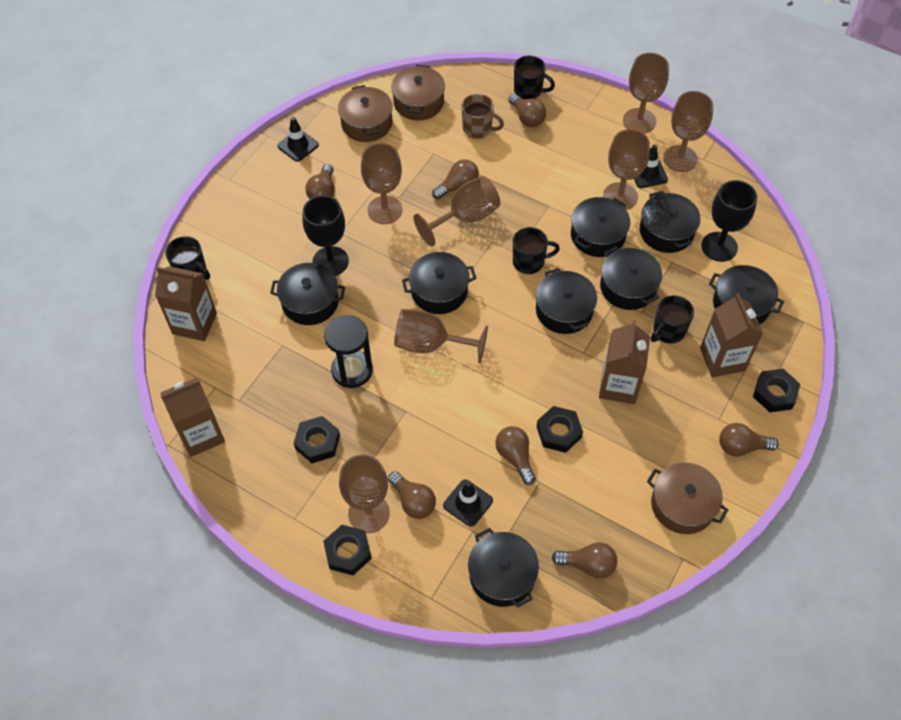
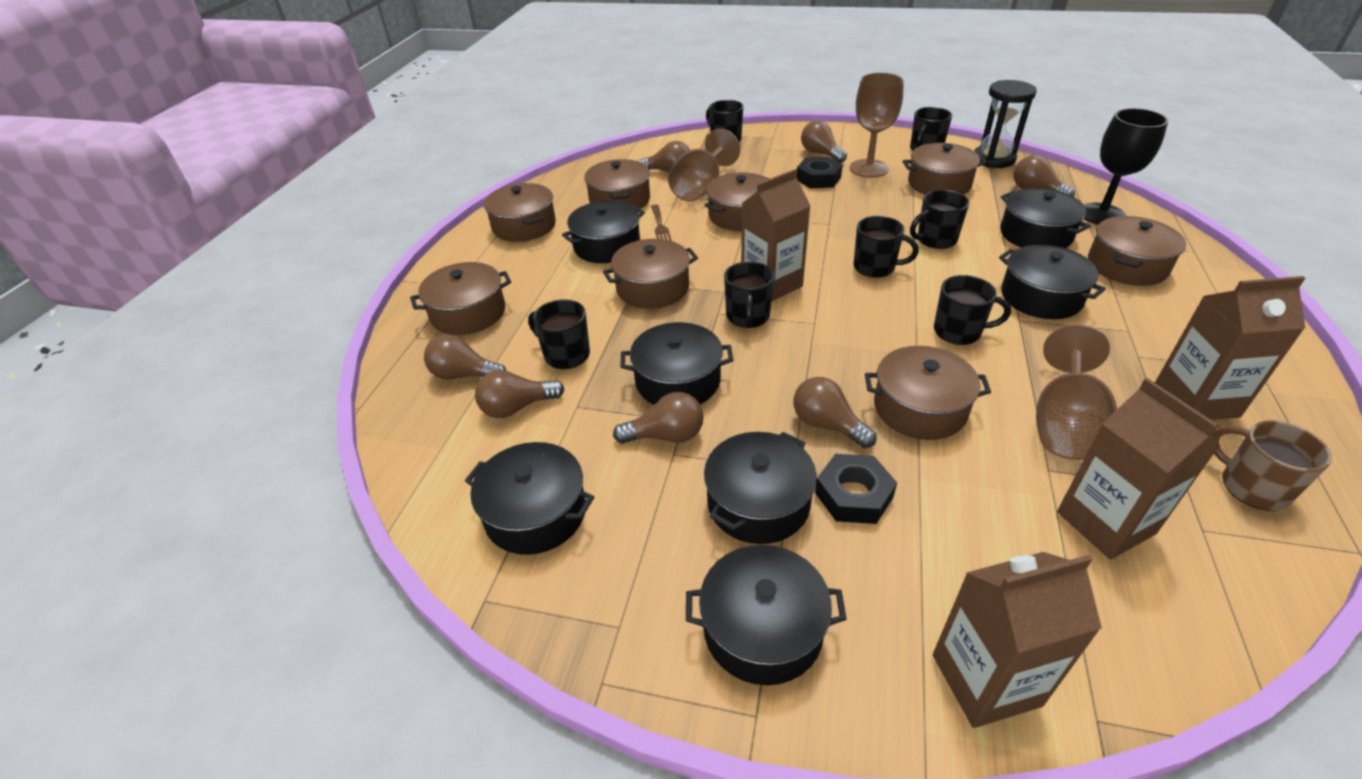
black goblet: 2 -> 1
black mug: 4 -> 7
black nut: 4 -> 2
black pot: 8 -> 7
black traffic cone: 3 -> 0
brown fork: 0 -> 1
brown goblet: 7 -> 3
brown pot: 3 -> 8

